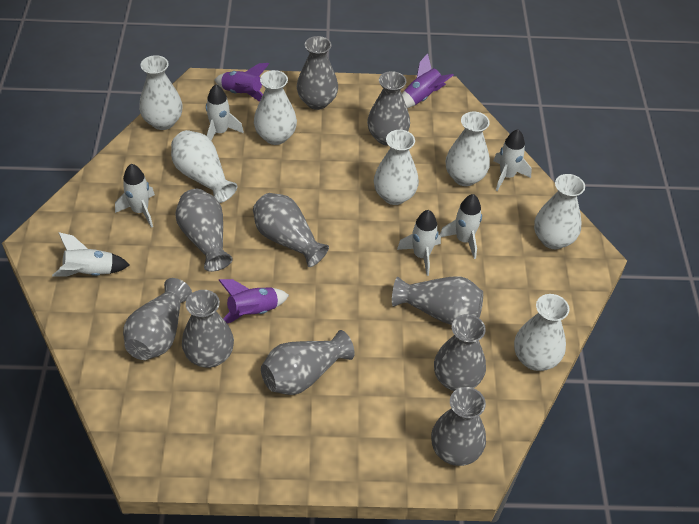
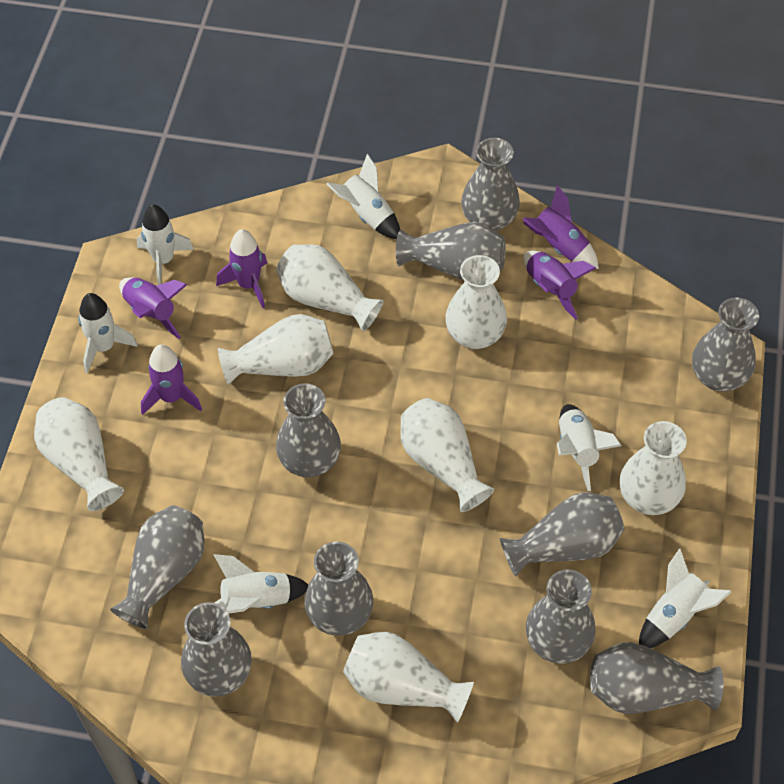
purple rocket: 3 -> 5

